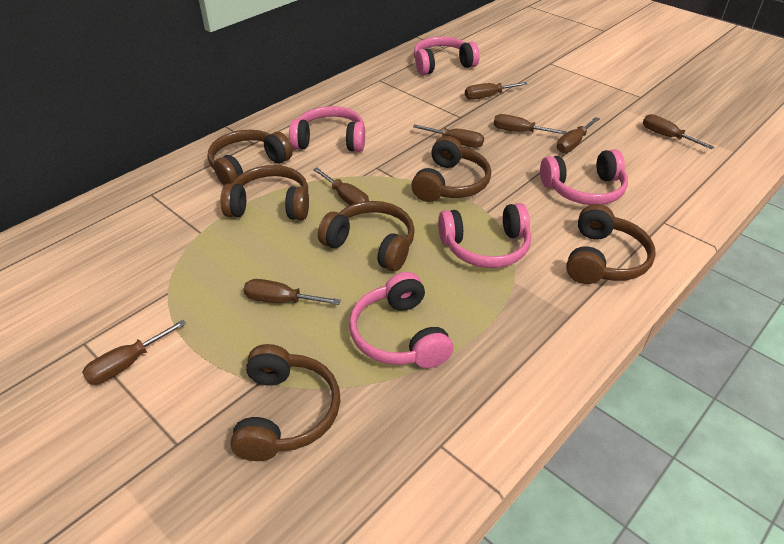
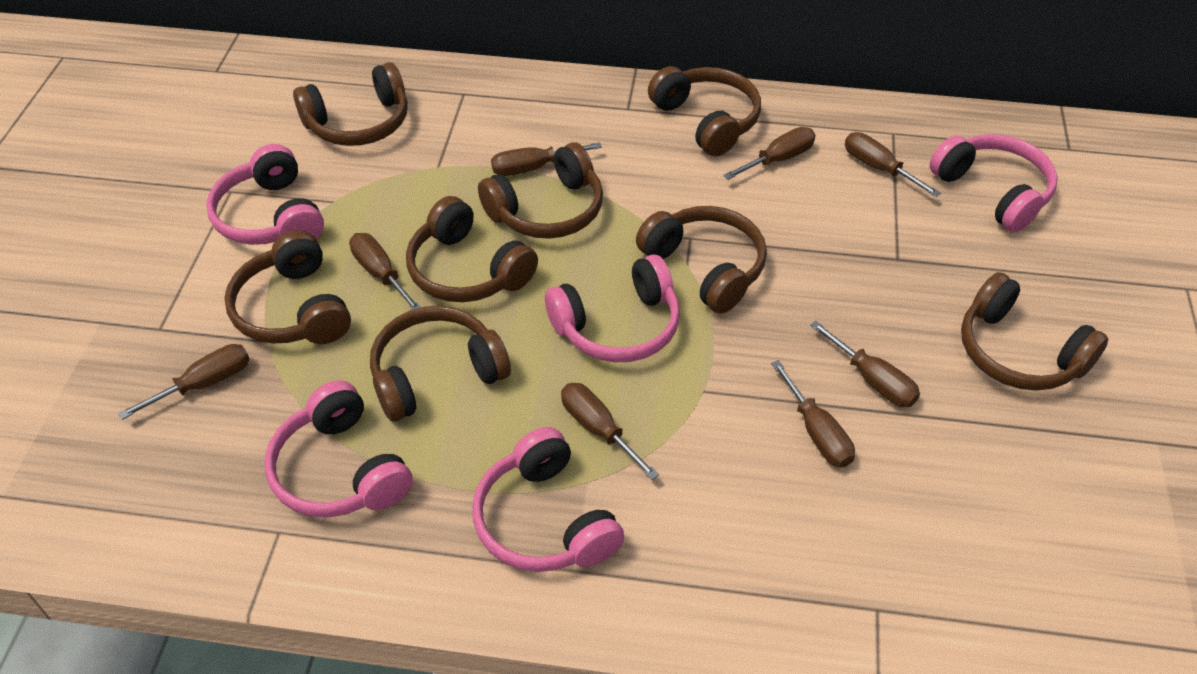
brown headphones: 6 -> 8

